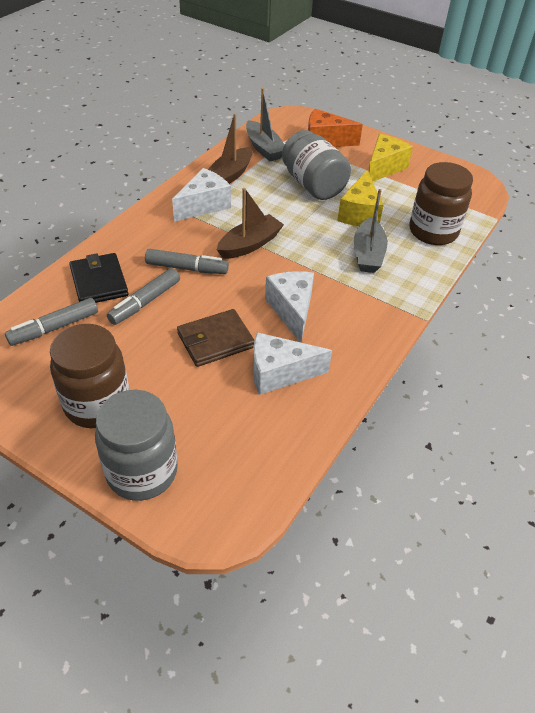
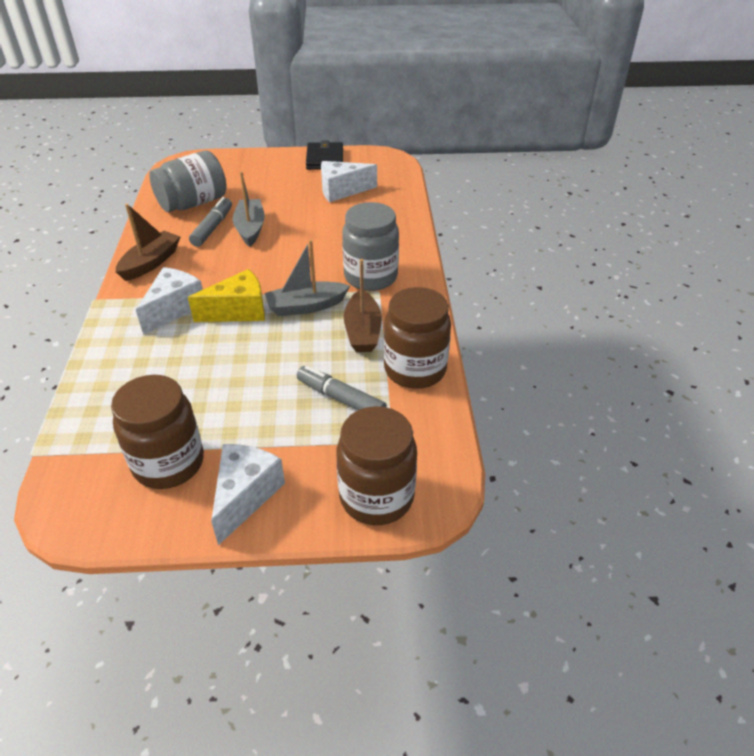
brown jar: 2 -> 3
brown wallet: 1 -> 0
grey marker: 3 -> 2
orange cheese: 1 -> 0
yellow cheese: 2 -> 1

